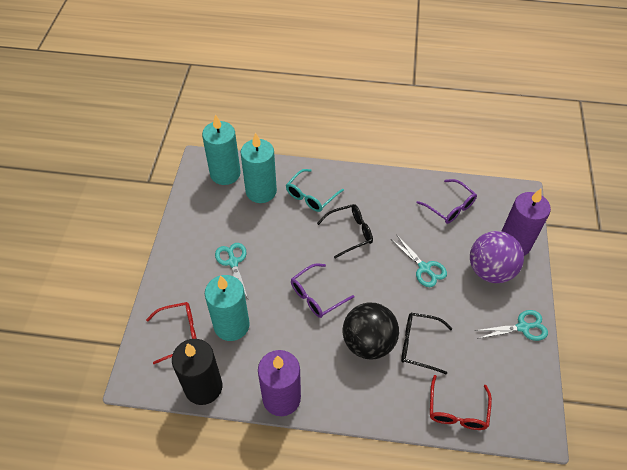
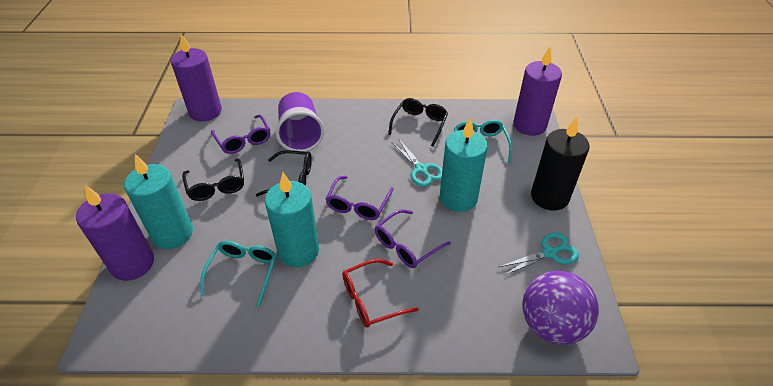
black ball: 1 -> 0
black glasses: 2 -> 3
purple candle: 2 -> 3
purple cup: 0 -> 1
purple glasses: 2 -> 3
red glasses: 2 -> 1
turquoise glasses: 1 -> 2
turquoise scissors: 3 -> 2

